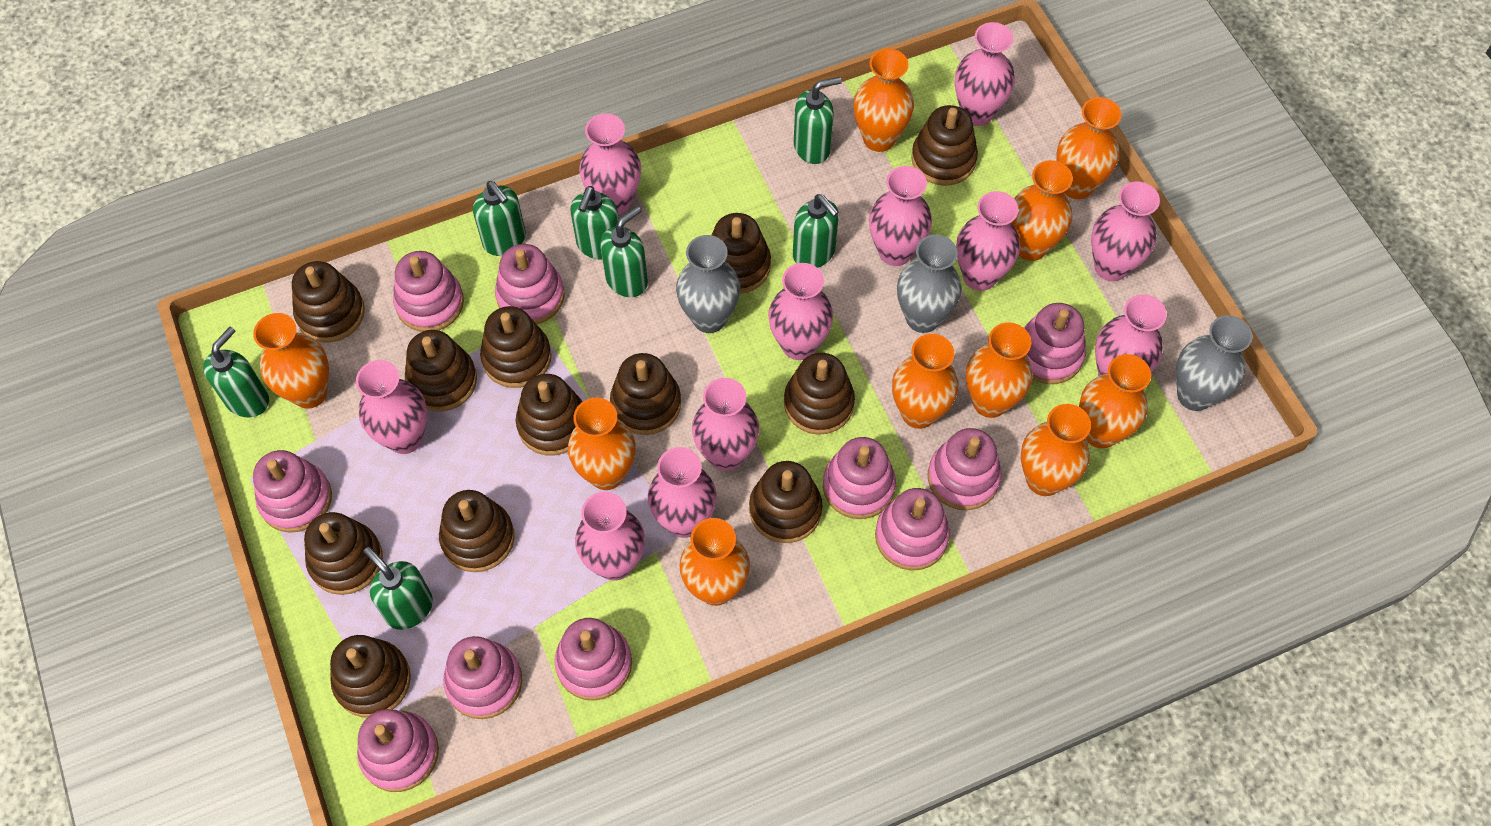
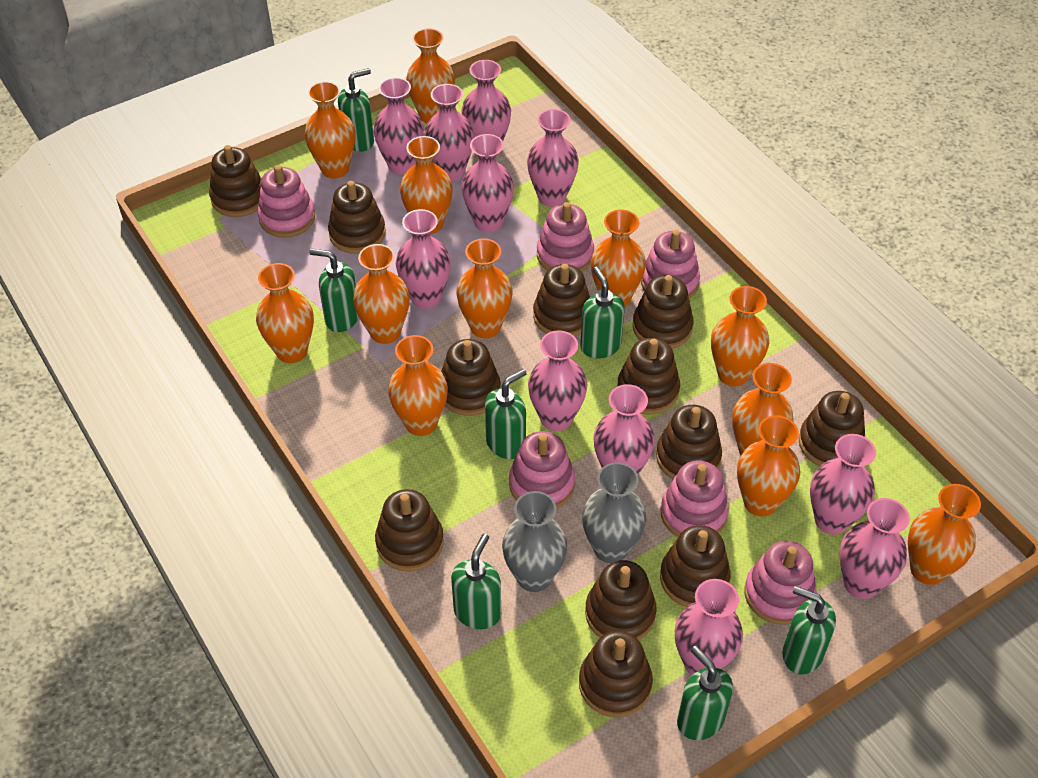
grey vase: 3 -> 2
orange vase: 10 -> 12
pink stacking toy: 10 -> 6

